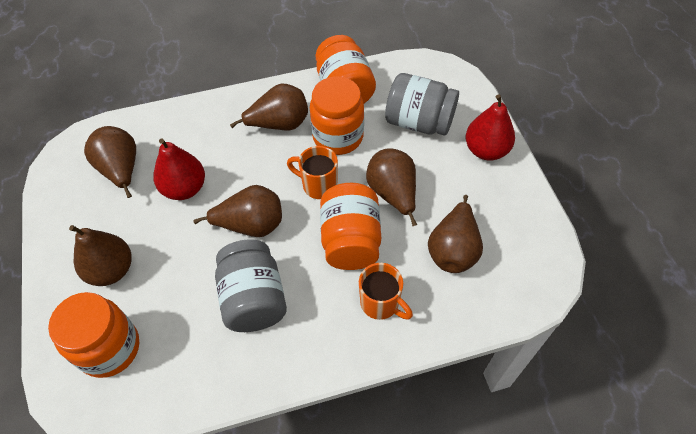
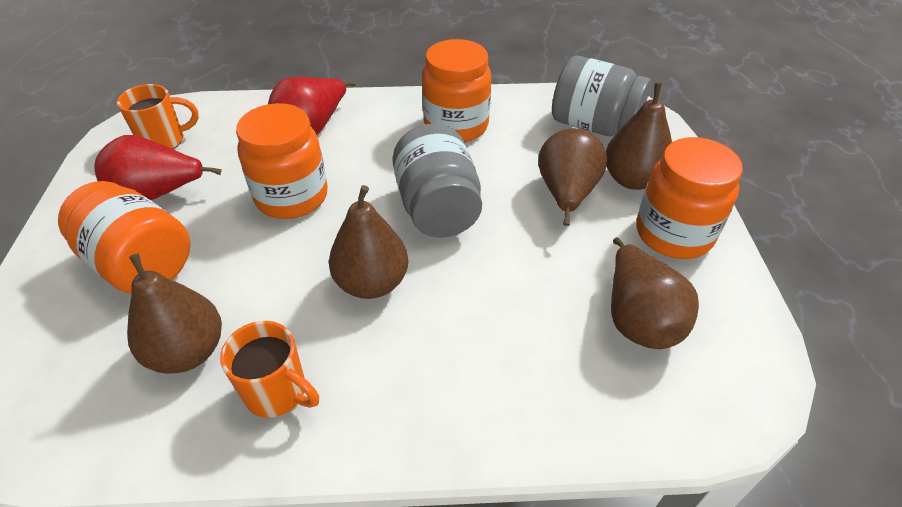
brown pear: 6 -> 5

